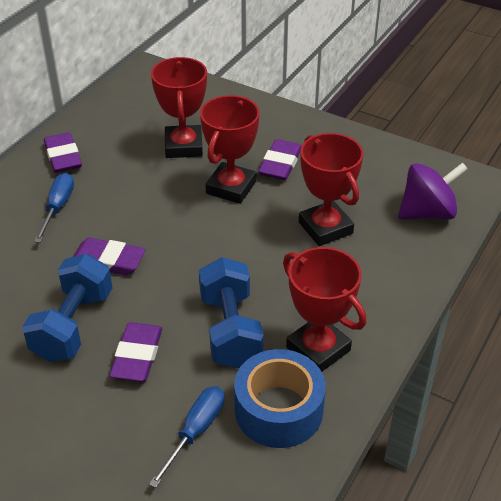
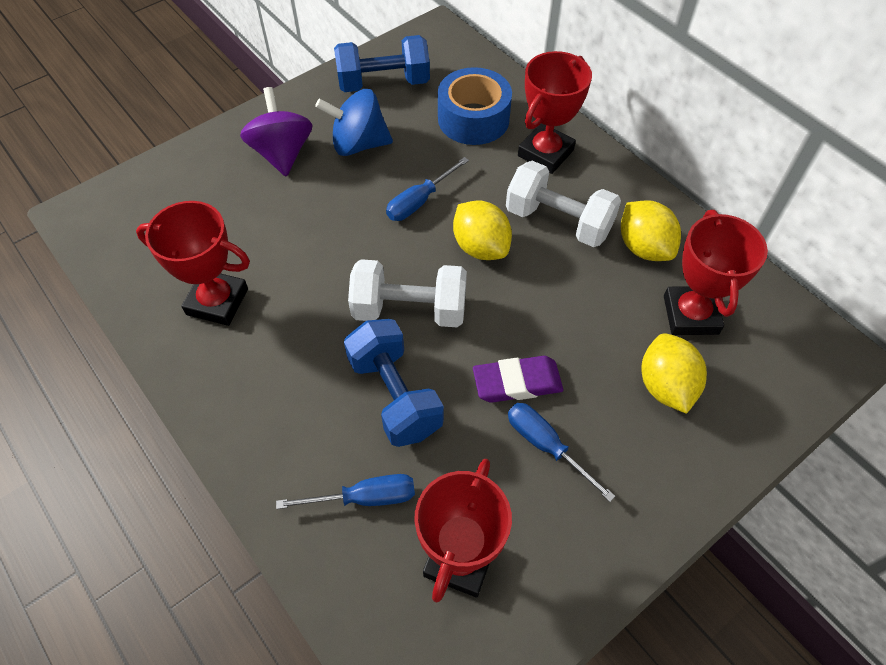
blue screwdriver: 2 -> 3
blue spinning top: 0 -> 1
purple eraser: 4 -> 1
white dumbbell: 0 -> 2
yellow lemon: 0 -> 3

